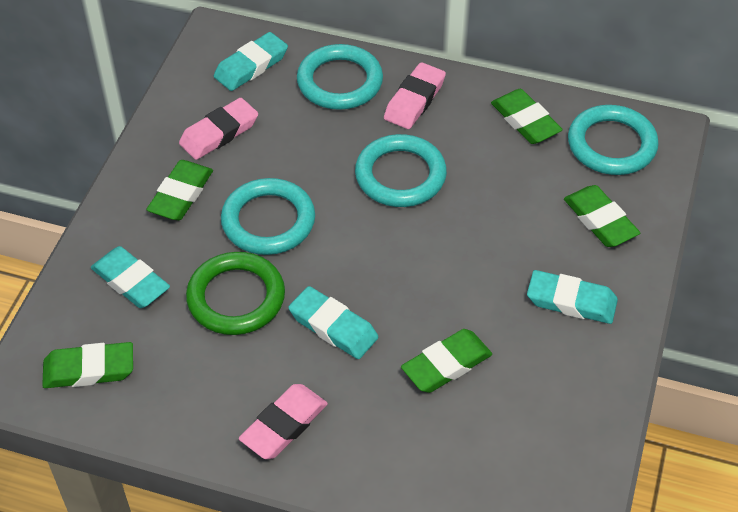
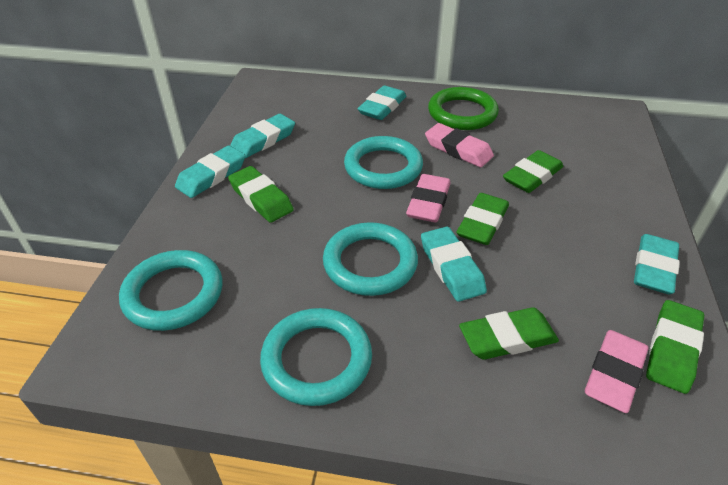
turquoise eraser: 4 -> 5

